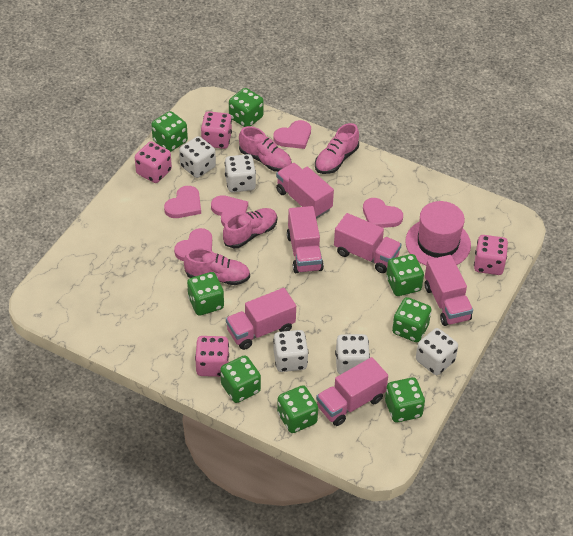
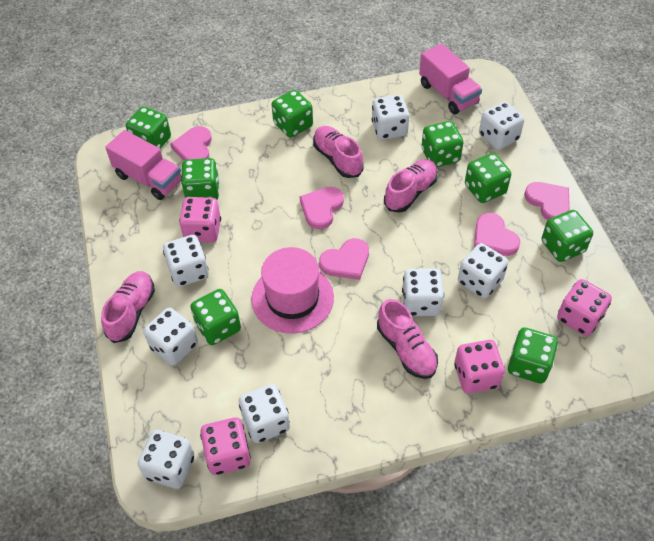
pink truck: 6 -> 2
white dice: 5 -> 8

